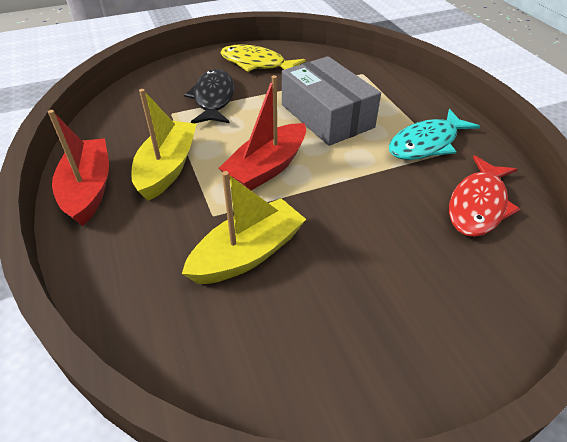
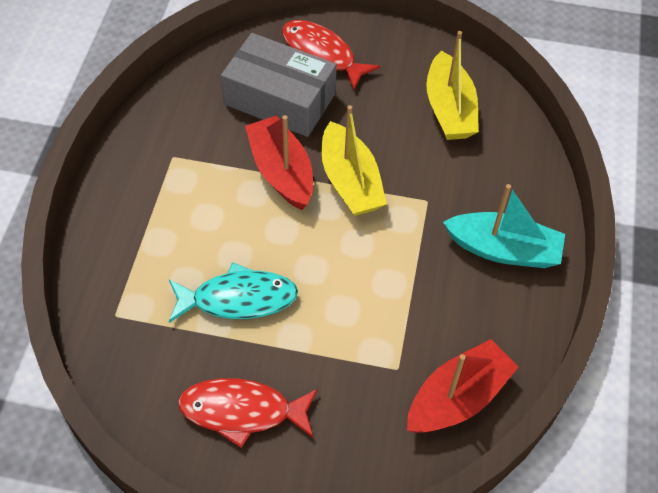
black fish: 1 -> 0
red fish: 1 -> 2
turquoise boat: 0 -> 1
yellow fish: 1 -> 0

